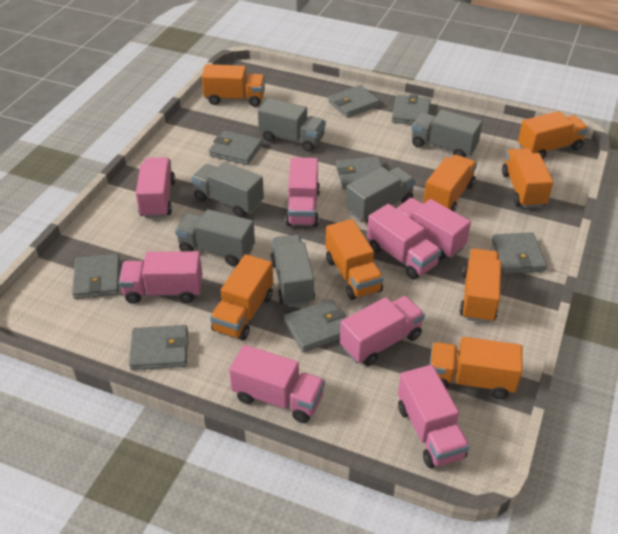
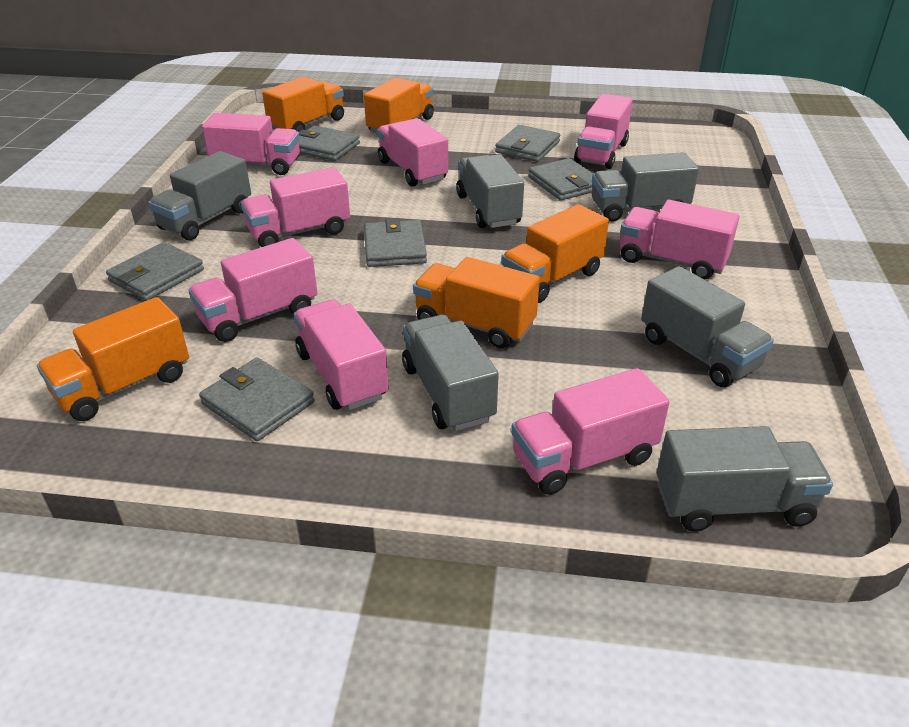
grey wallet: 8 -> 6
orange truck: 8 -> 5

